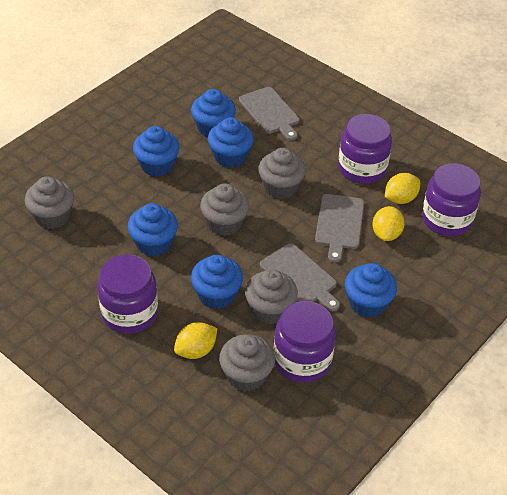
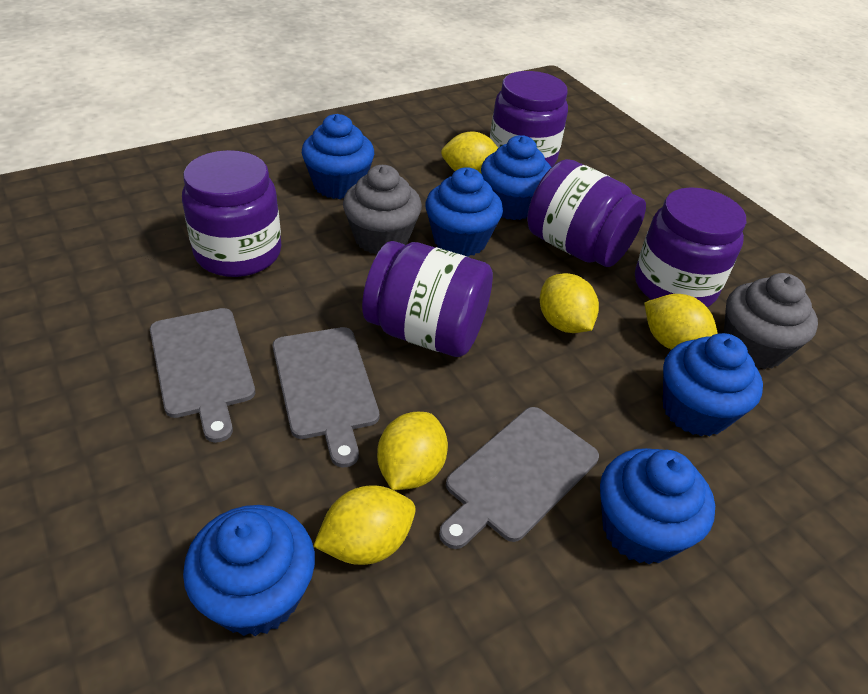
grey cupcake: 5 -> 2
purple jar: 4 -> 5
yellow lemon: 3 -> 5

